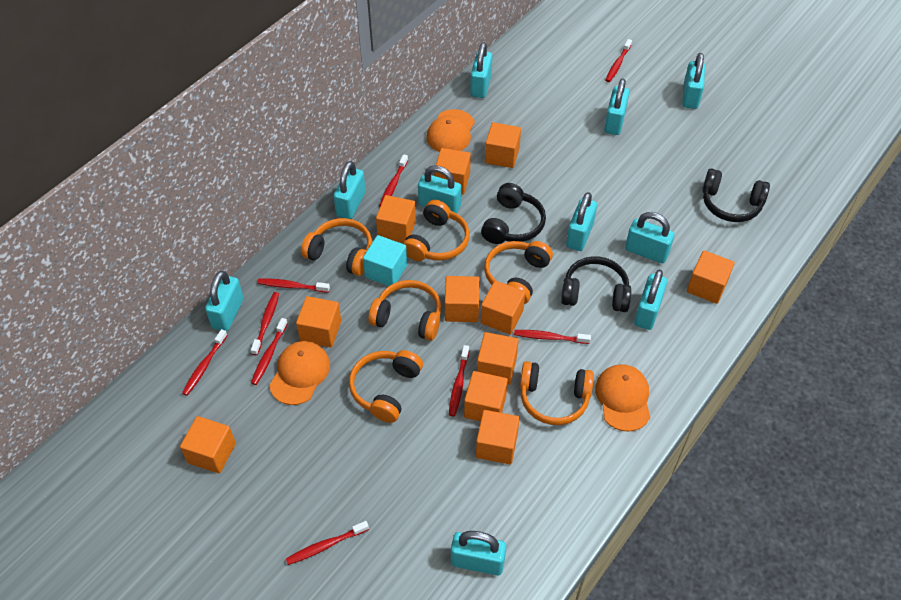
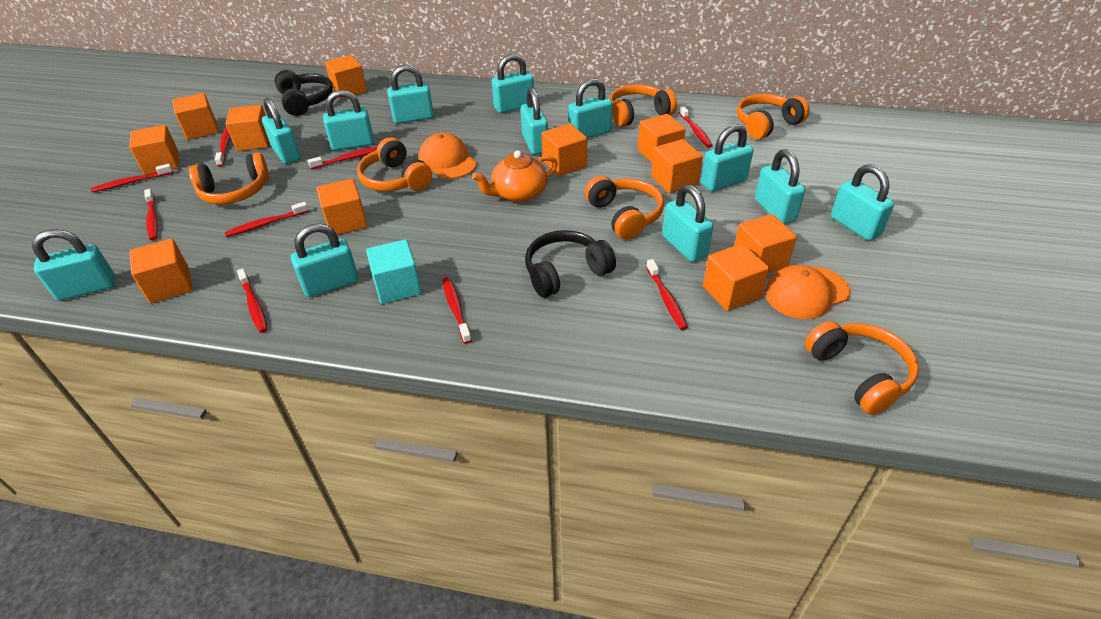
black headphones: 3 -> 2
orange cap: 3 -> 2
orange teapot: 0 -> 1
turquoise padlock: 10 -> 12

